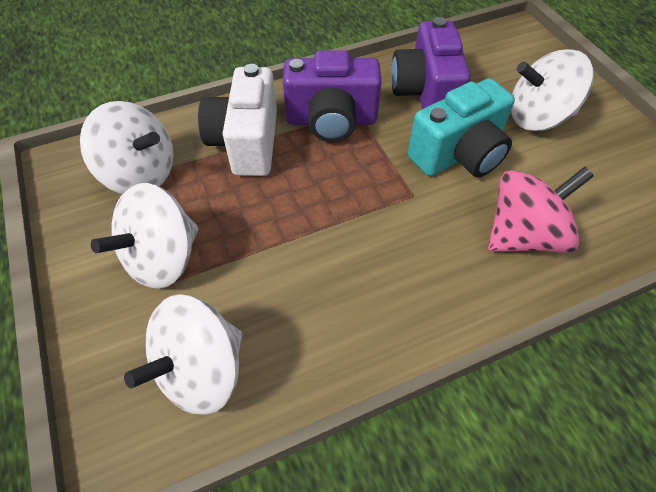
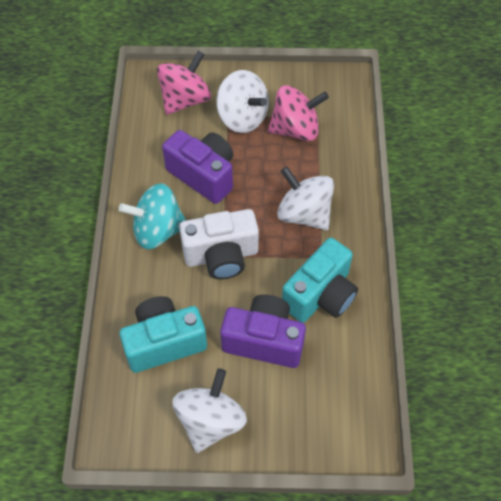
pink spinning top: 1 -> 2
turquoise camera: 1 -> 2
turquoise spinning top: 0 -> 1
white spinning top: 4 -> 3

